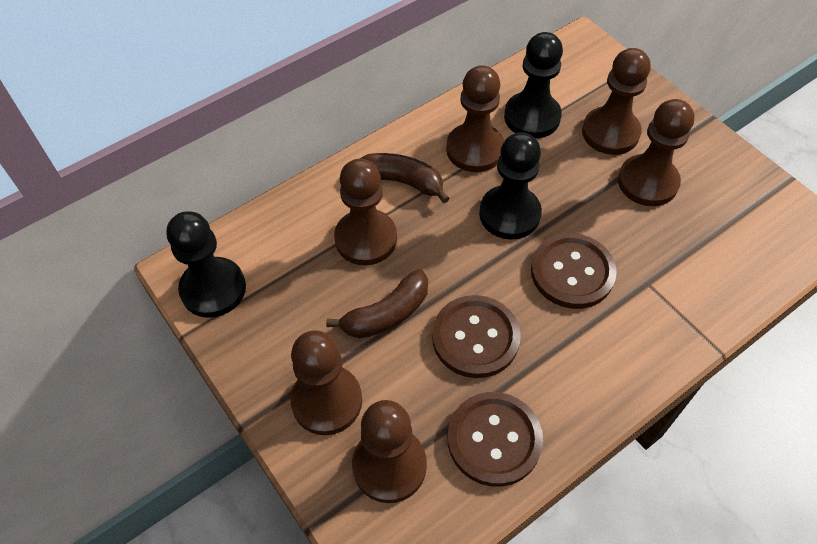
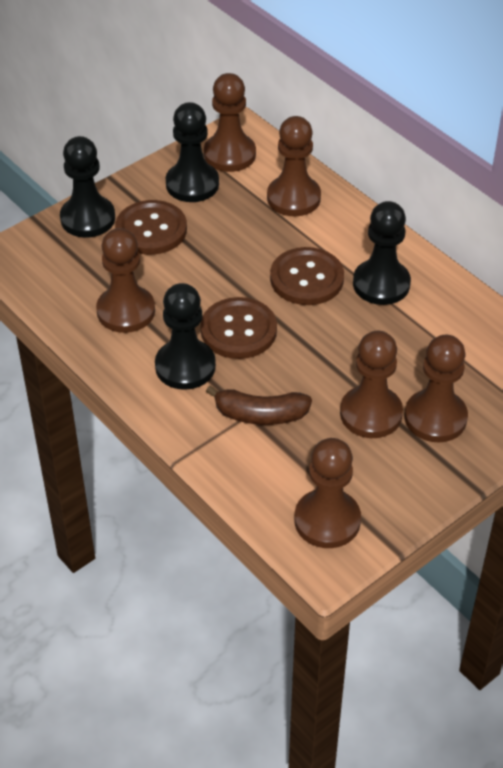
black pawn: 3 -> 4
brown banana: 2 -> 1

